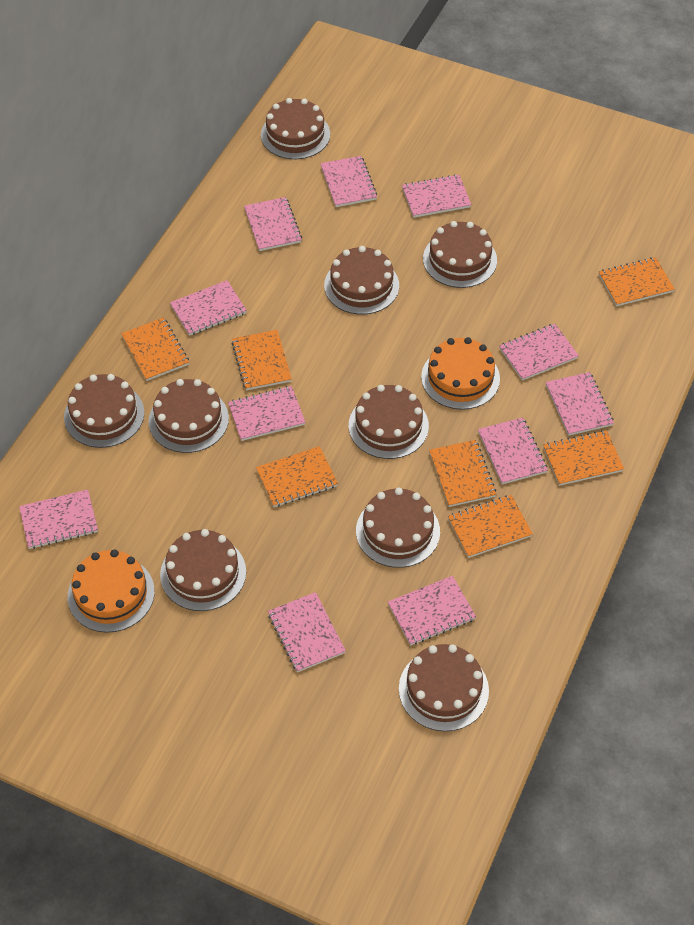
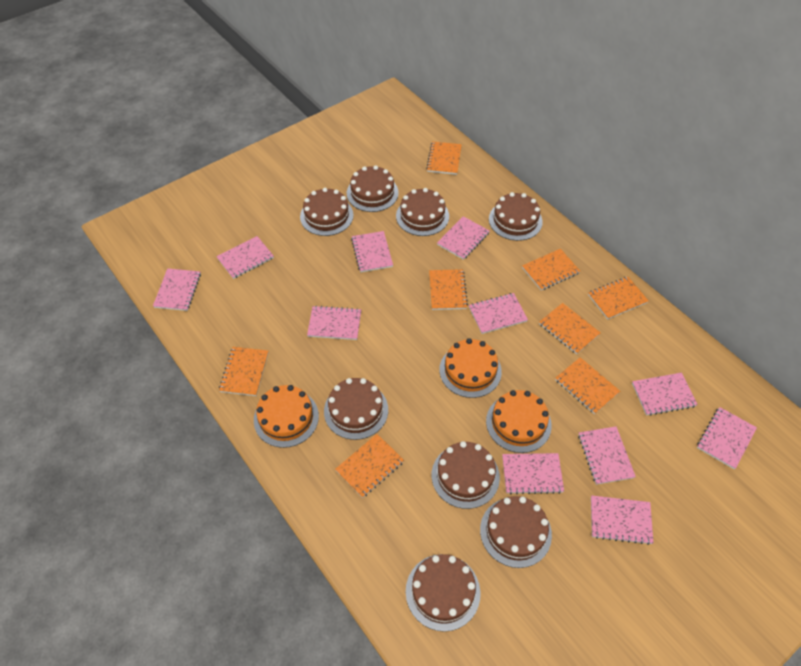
brown cake: 9 -> 8
orange cake: 2 -> 3
orange notebook: 7 -> 8

